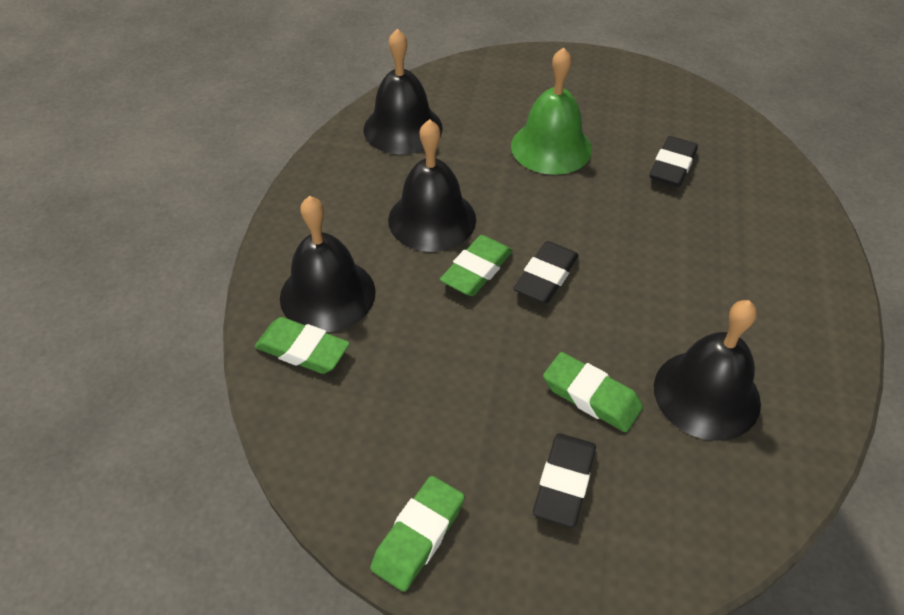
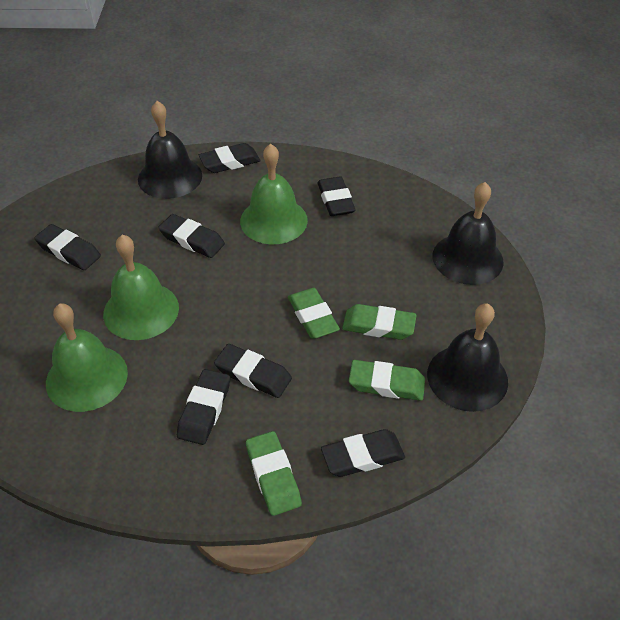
black bell: 4 -> 3
black eraser: 3 -> 7
green bell: 1 -> 3

